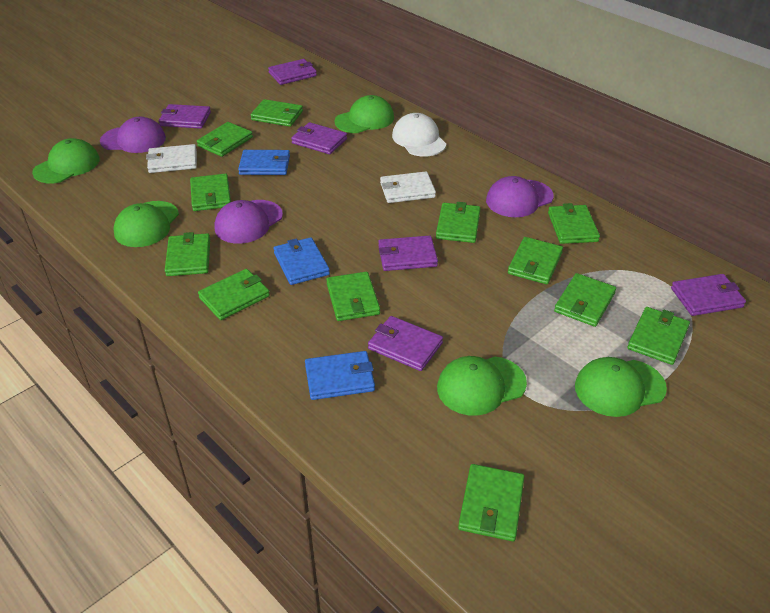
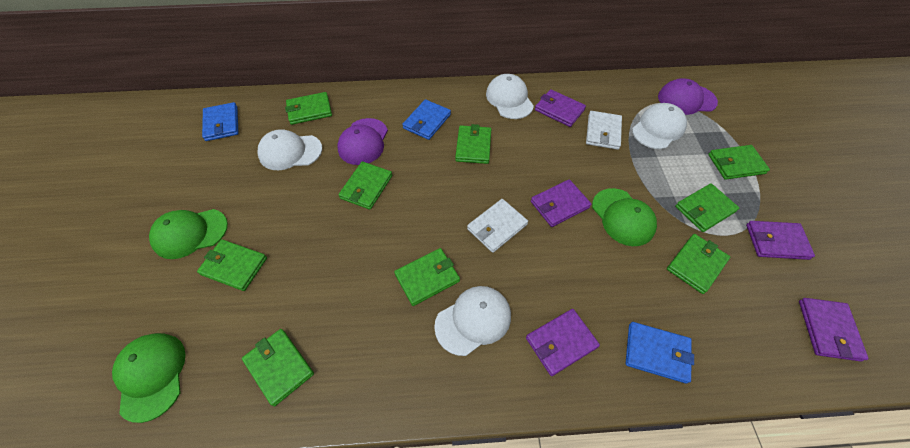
green cap: 5 -> 3
green wallet: 12 -> 9
purple cap: 3 -> 2
purple wallet: 6 -> 5
white cap: 1 -> 4

